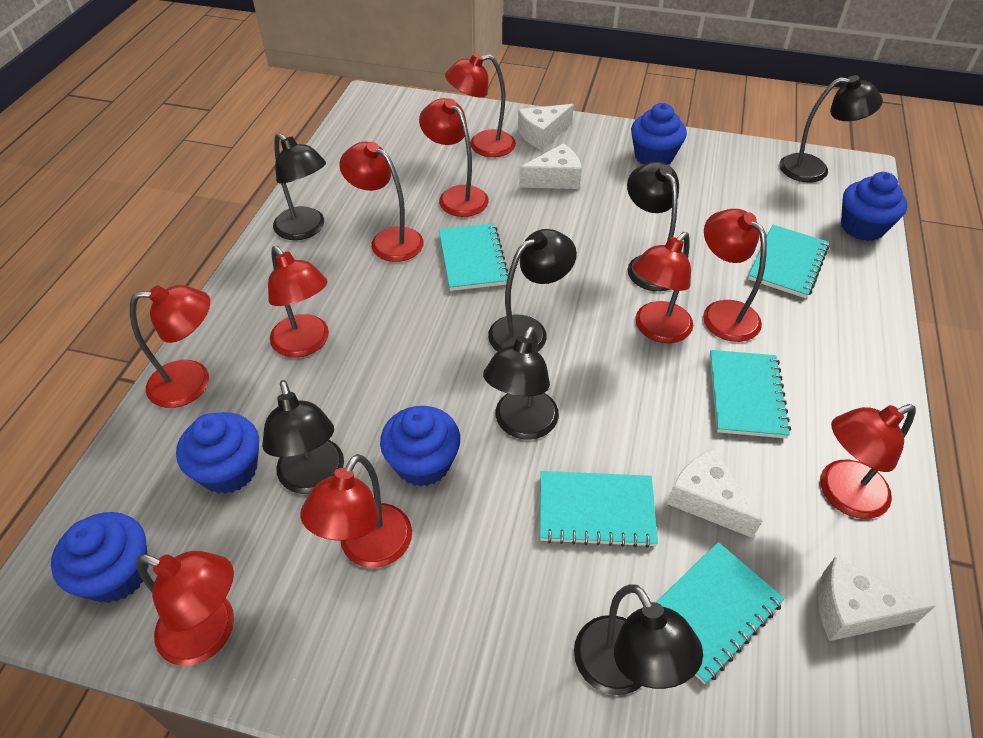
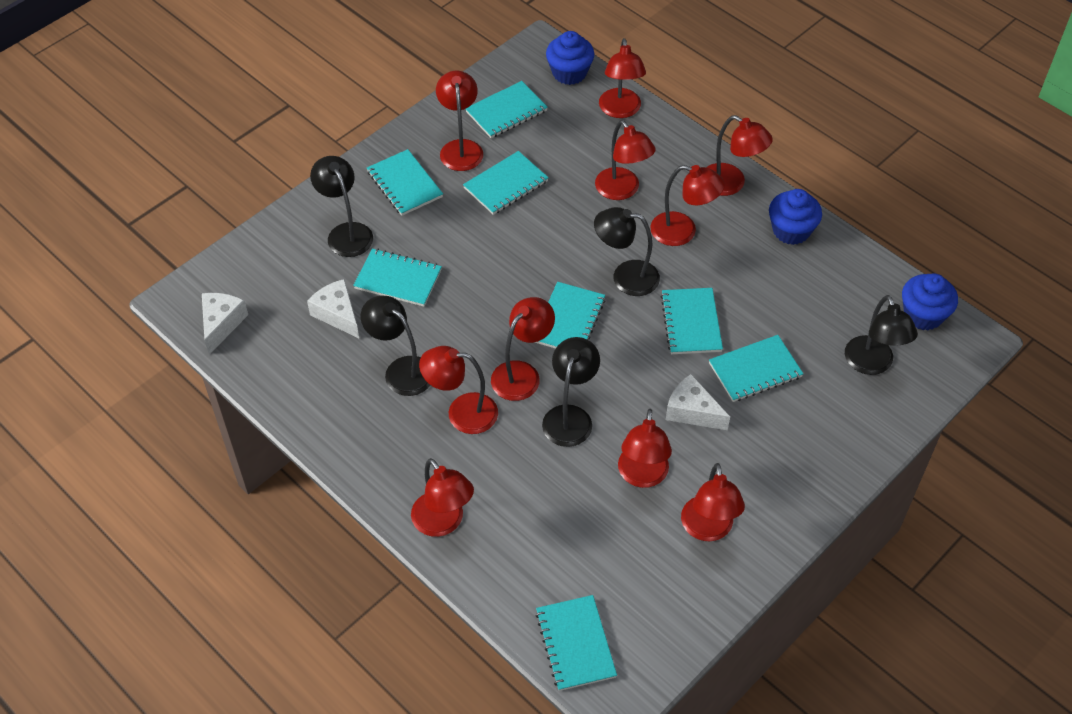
black lamp: 7 -> 5
blue cupcake: 5 -> 3
turquoise notebook: 5 -> 8
white cheese: 4 -> 3

